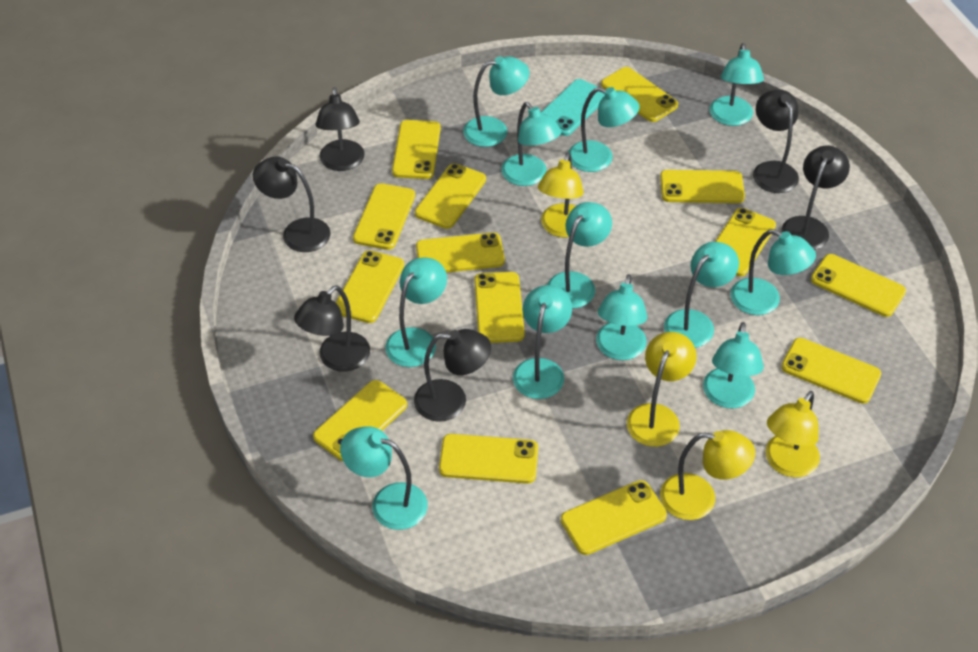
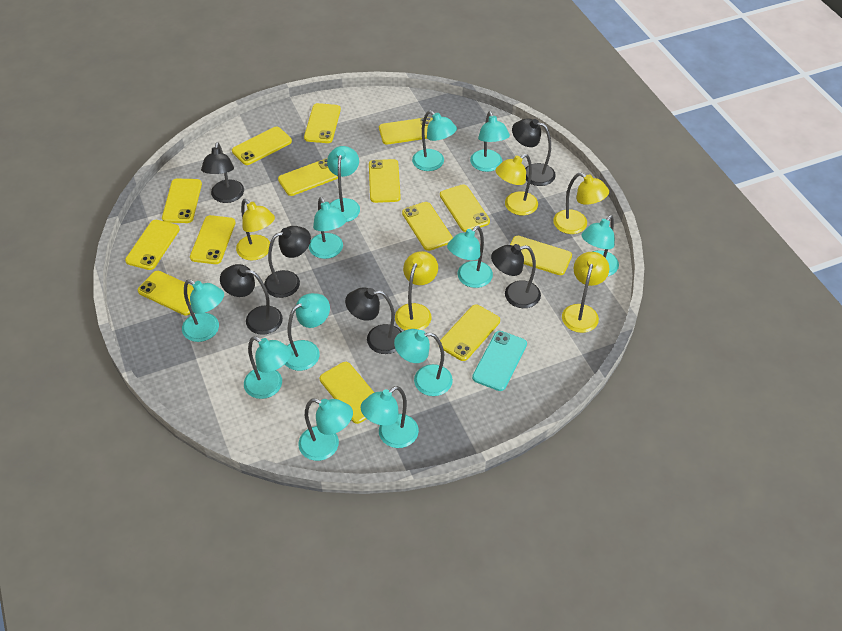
yellow lamp: 4 -> 5

